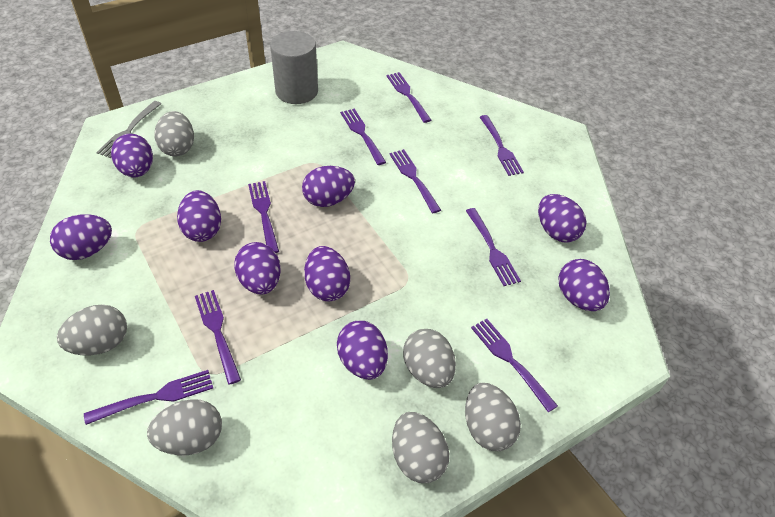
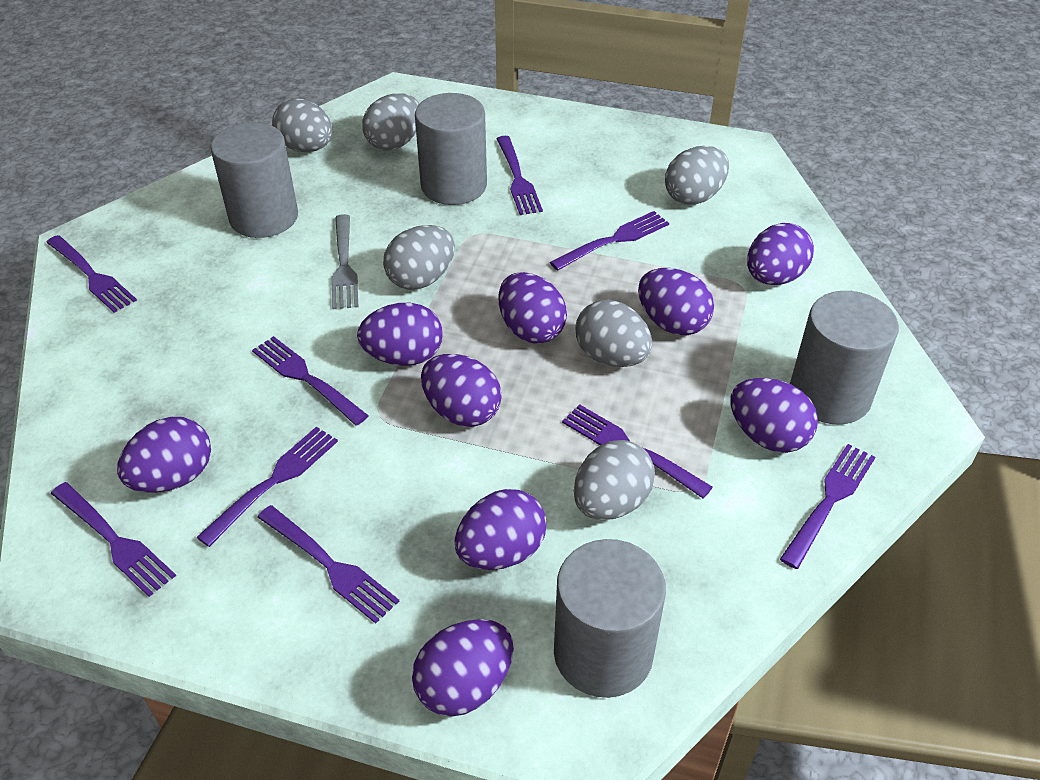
grey cylinder: 1 -> 4

